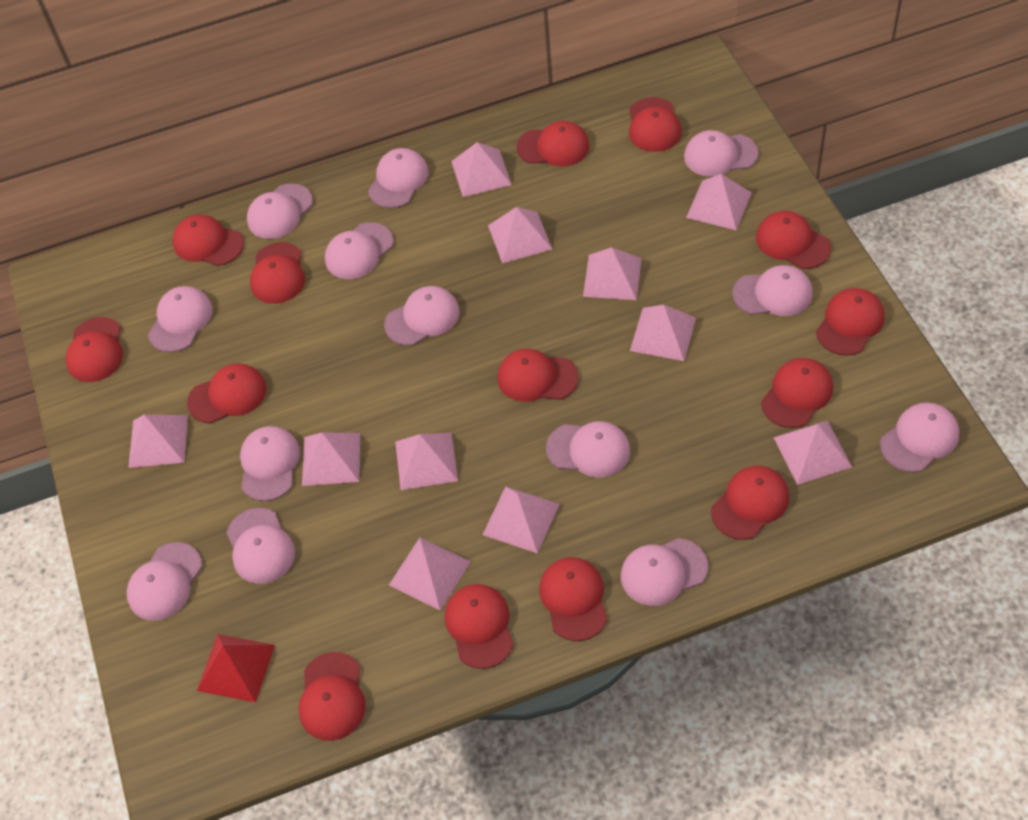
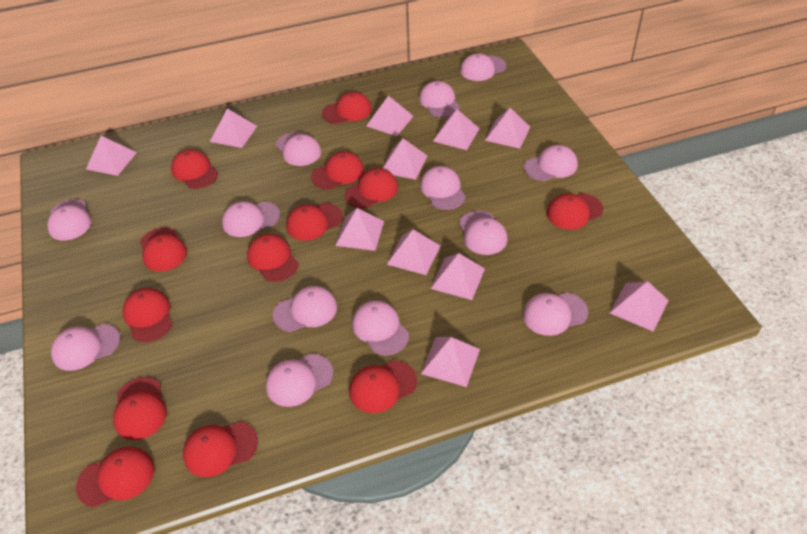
red cap: 14 -> 13
red pyramid: 1 -> 0

